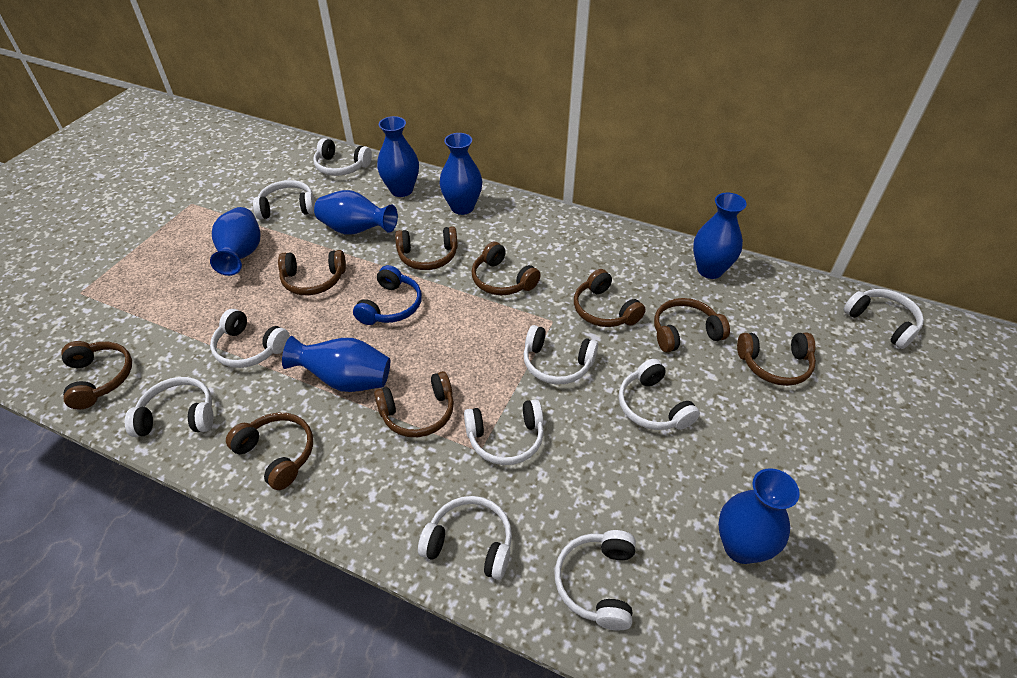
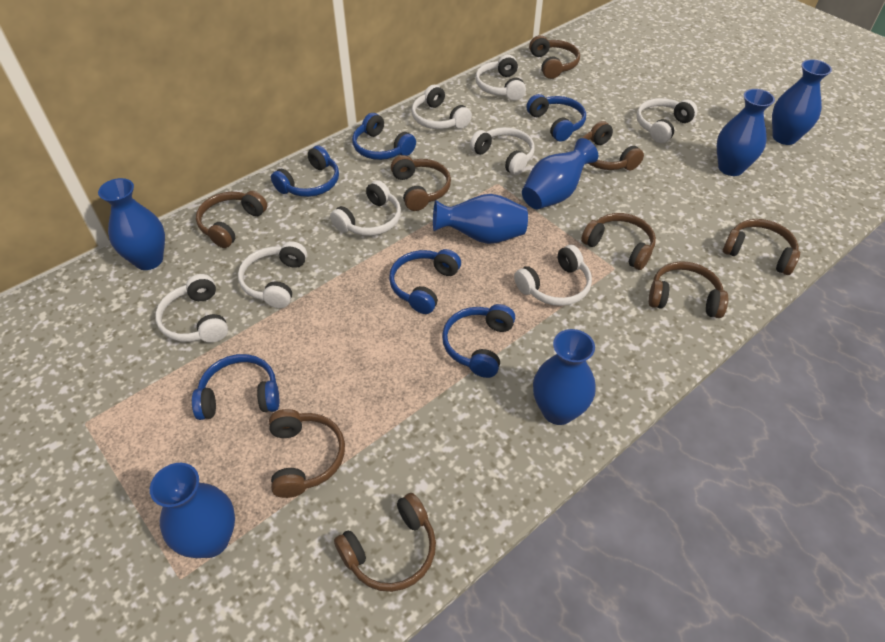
blue headphones: 1 -> 6
white headphones: 10 -> 8

